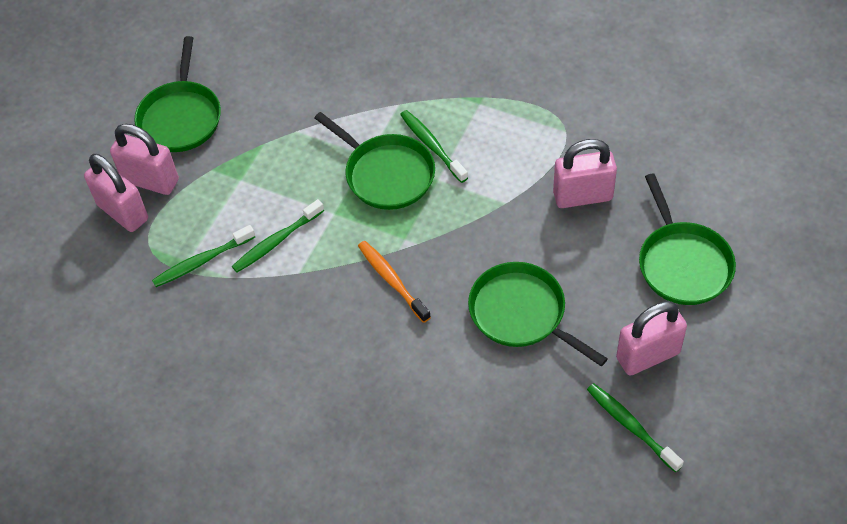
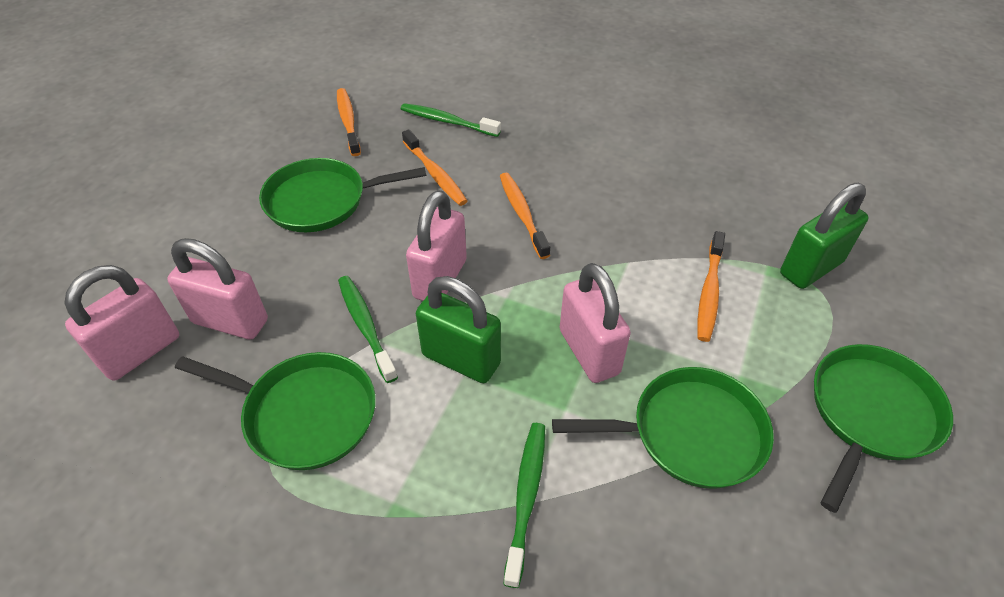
green padlock: 0 -> 2
green toothbrush: 4 -> 3
orange toothbrush: 1 -> 4

